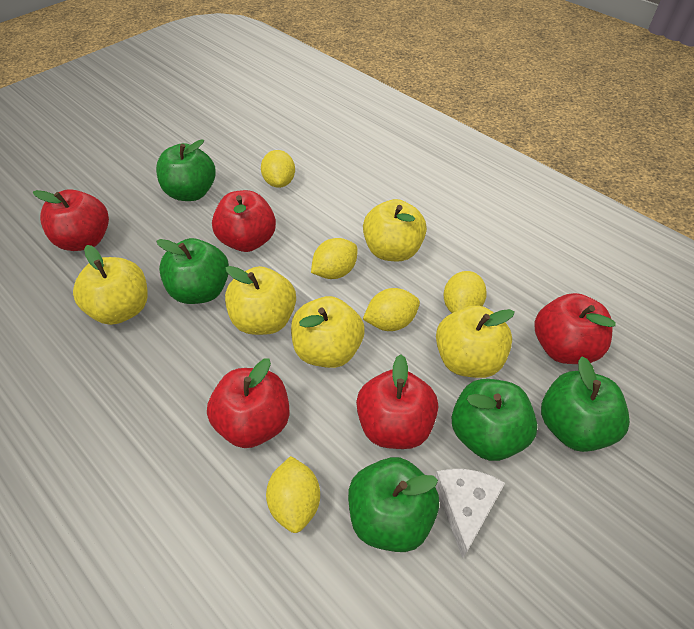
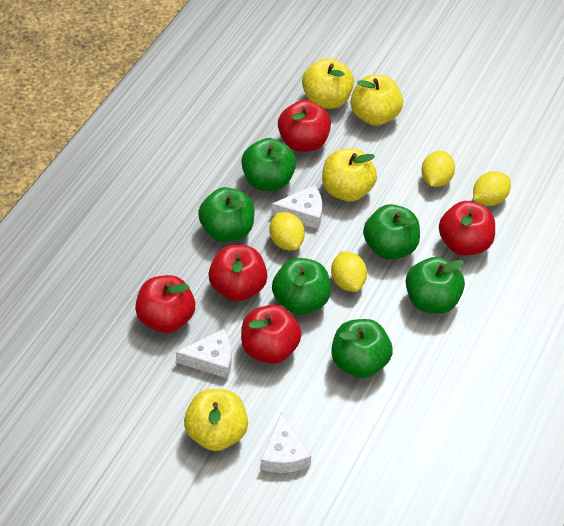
green apple: 5 -> 6
white cheese: 1 -> 3
yellow apple: 5 -> 4
yellow lemon: 5 -> 4

